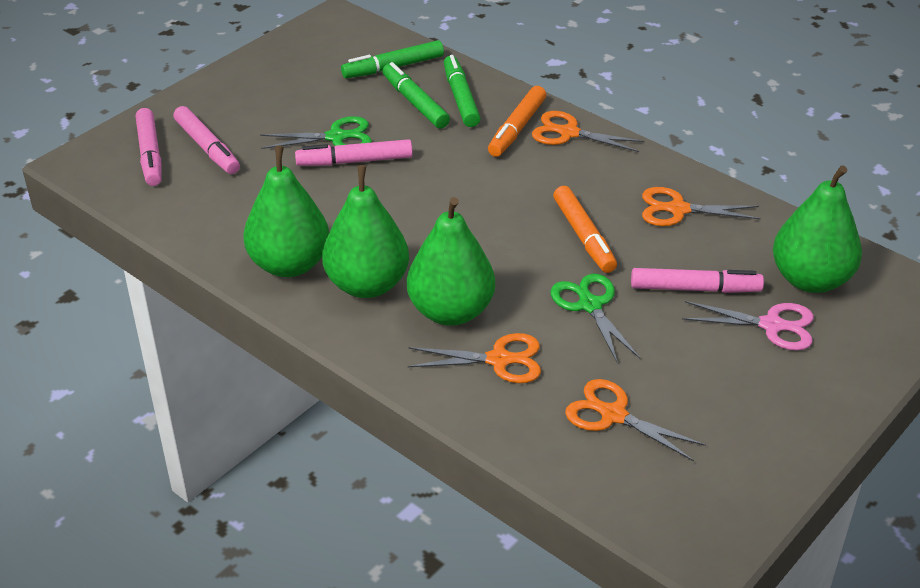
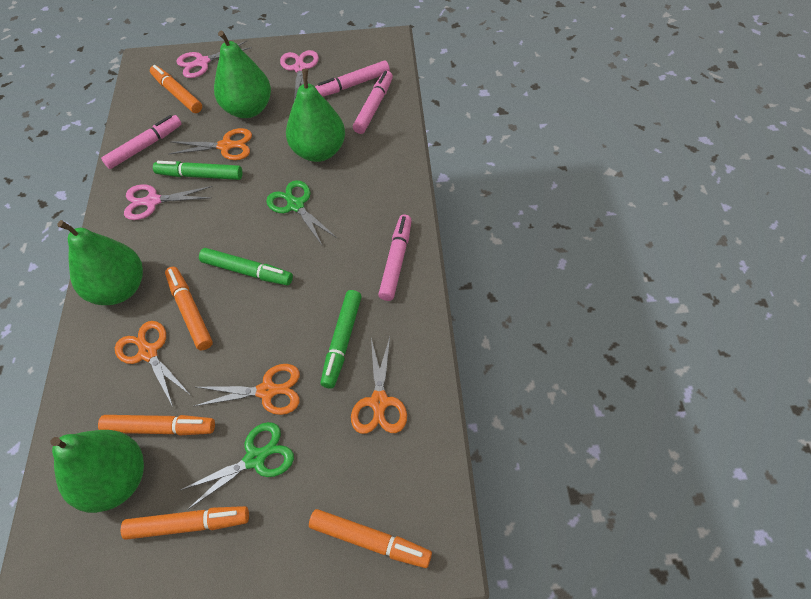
orange marker: 2 -> 5
pink scissors: 1 -> 3

